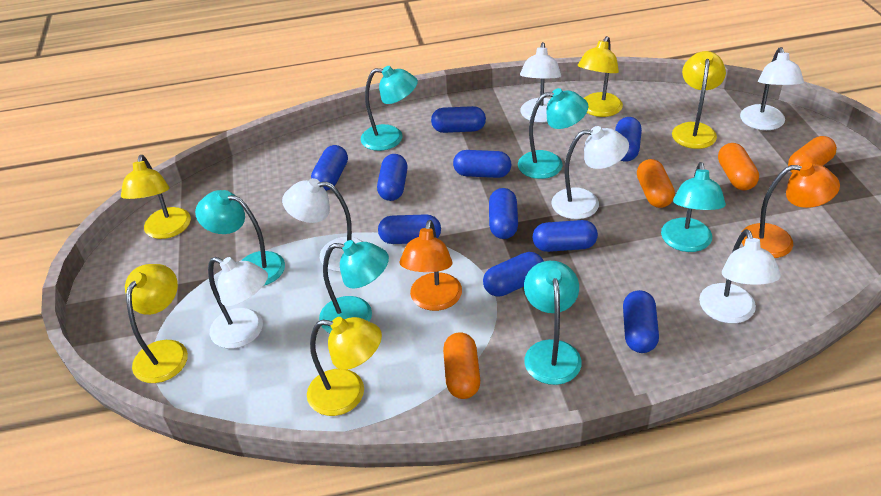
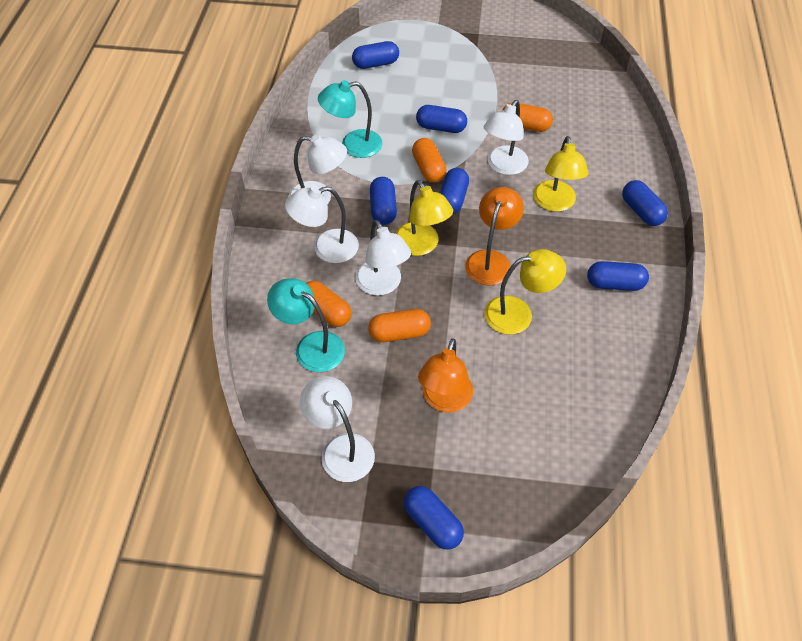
blue capsule: 10 -> 7
turquoise lamp: 6 -> 2
white lamp: 6 -> 5
yellow lamp: 5 -> 3

